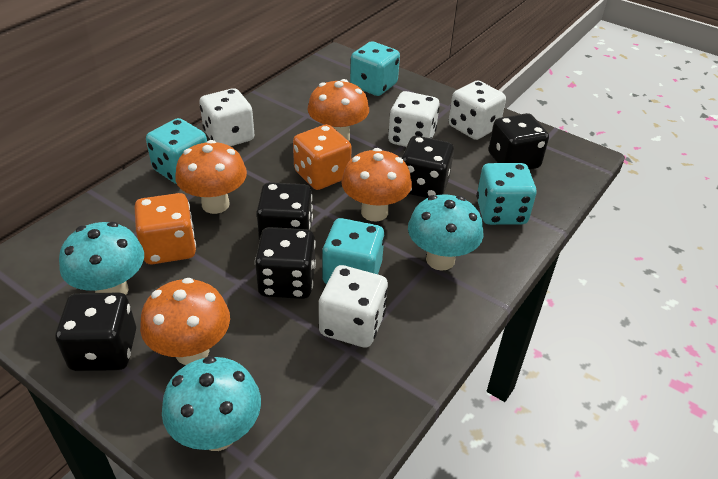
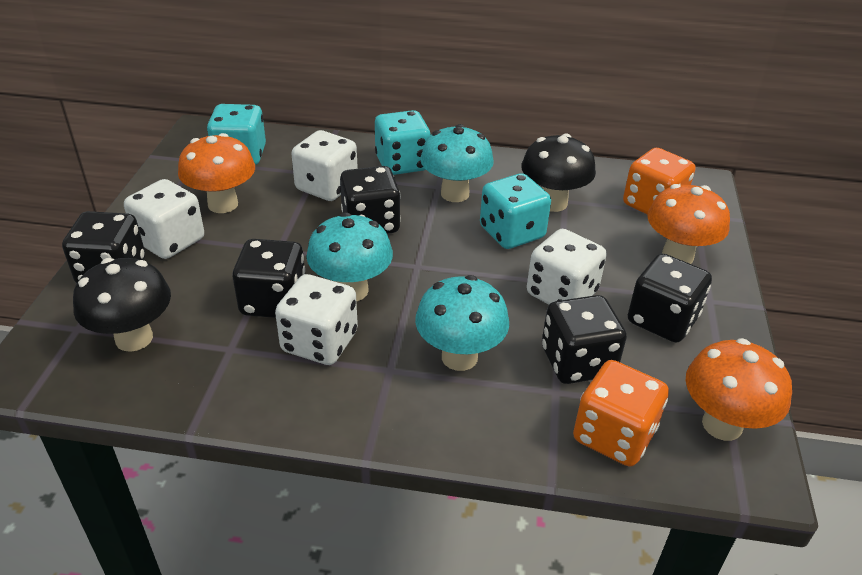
black mushroom: 0 -> 2
orange mushroom: 4 -> 3
turquoise dice: 4 -> 3

